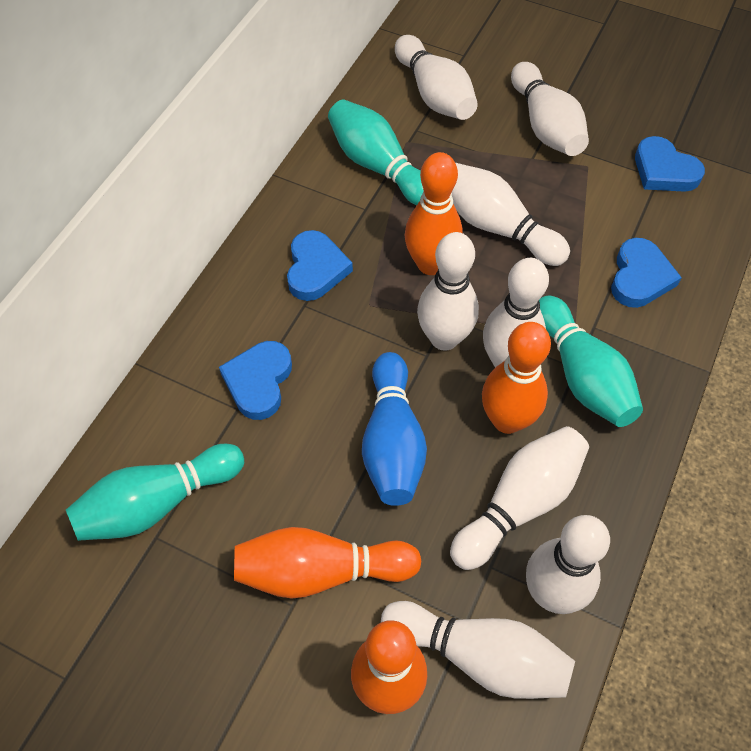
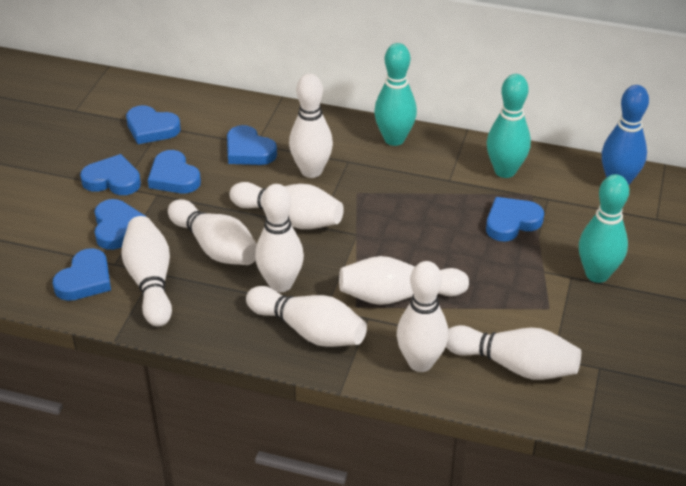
blue heart: 4 -> 7
orange bowling pin: 4 -> 0
white bowling pin: 8 -> 9

